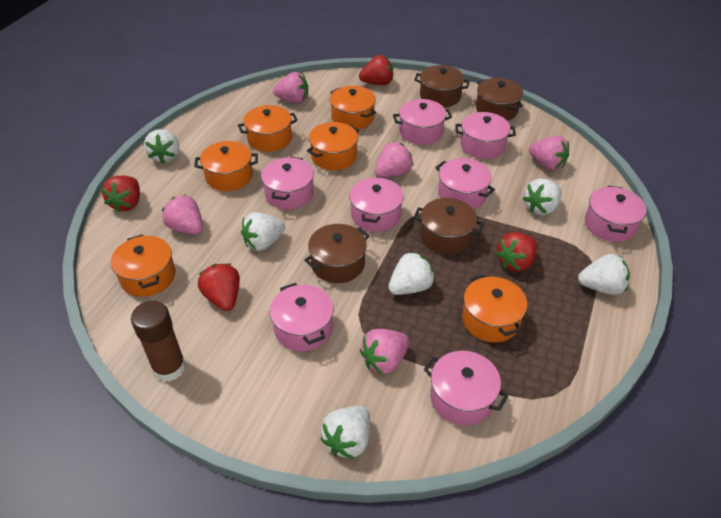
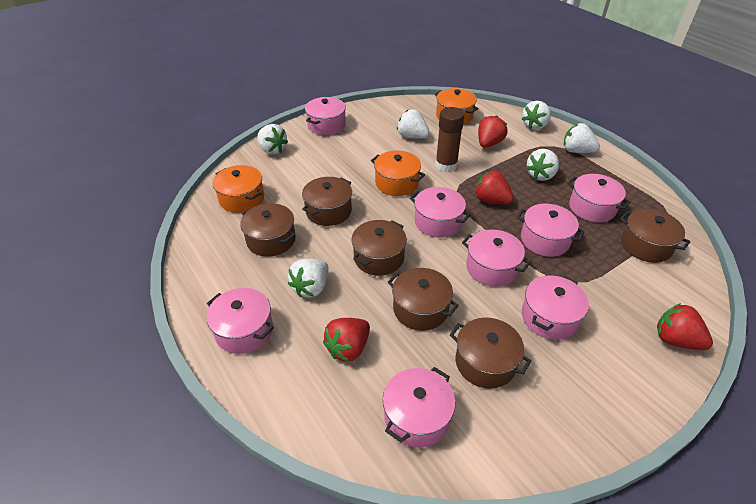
brown pot: 4 -> 6
orange pot: 6 -> 3
pink strawberry: 5 -> 0

